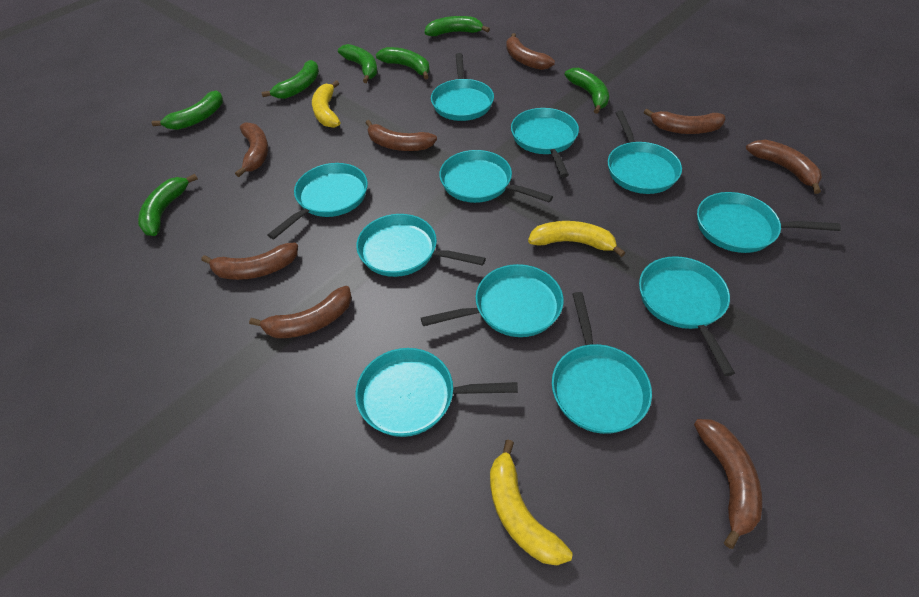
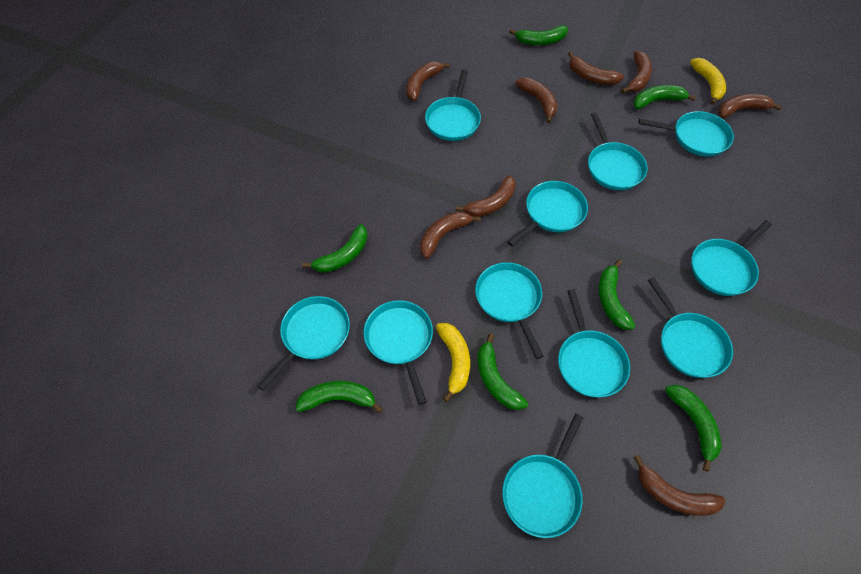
yellow banana: 3 -> 2

